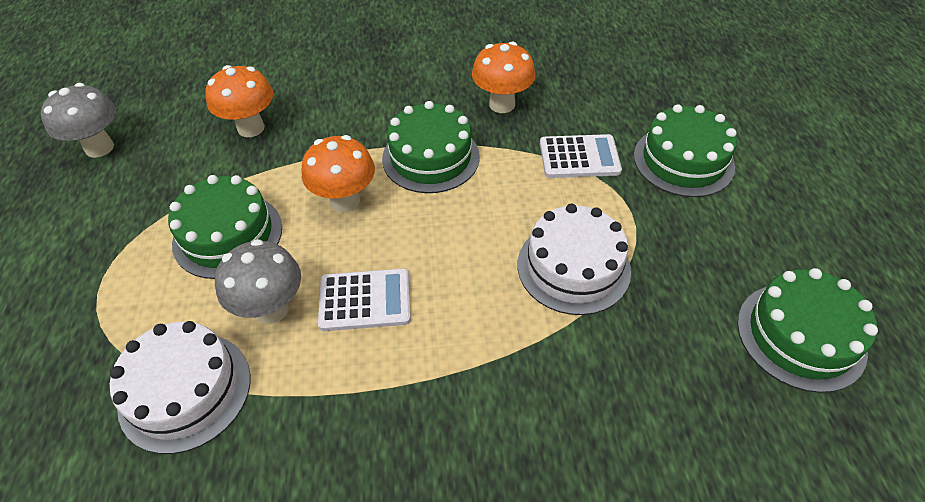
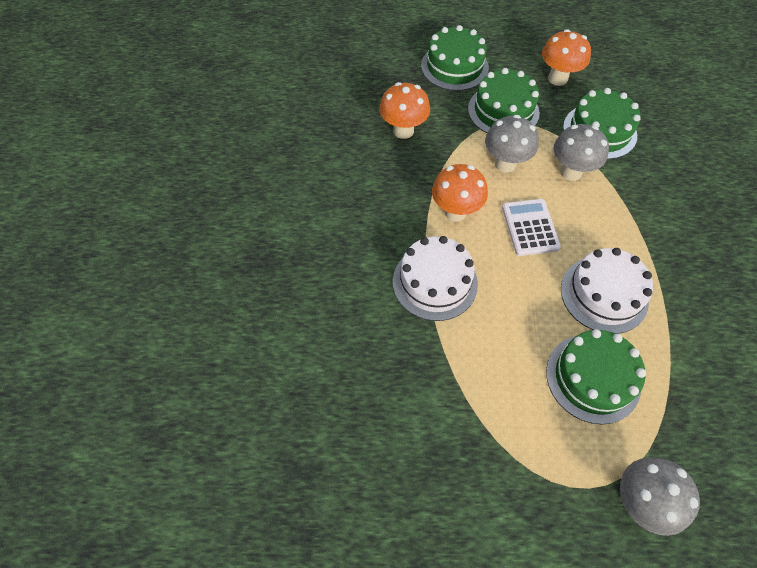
grey mushroom: 2 -> 3
white calculator: 2 -> 1

